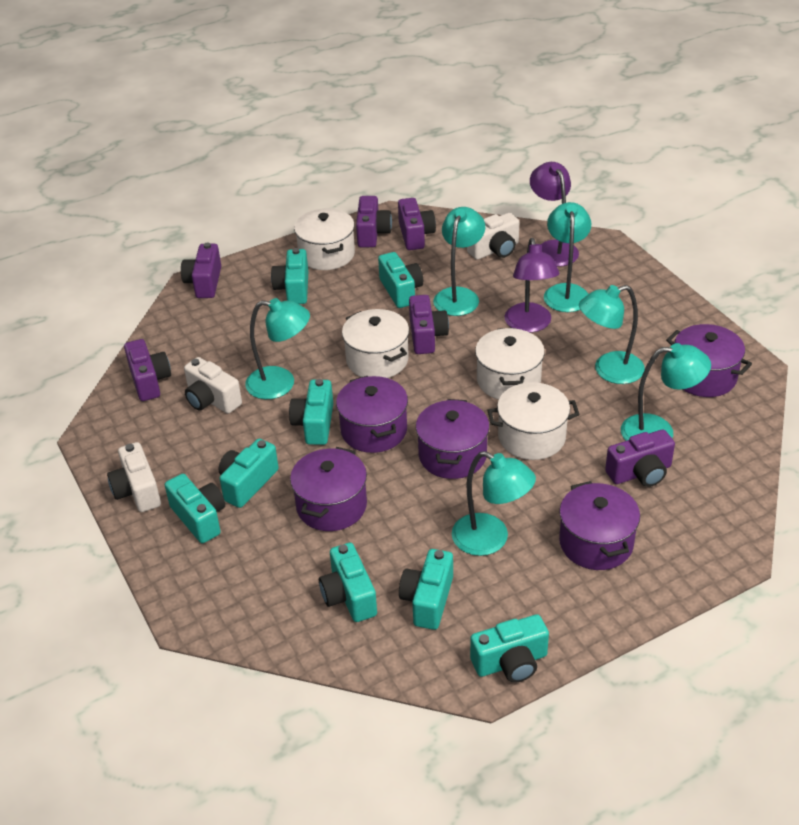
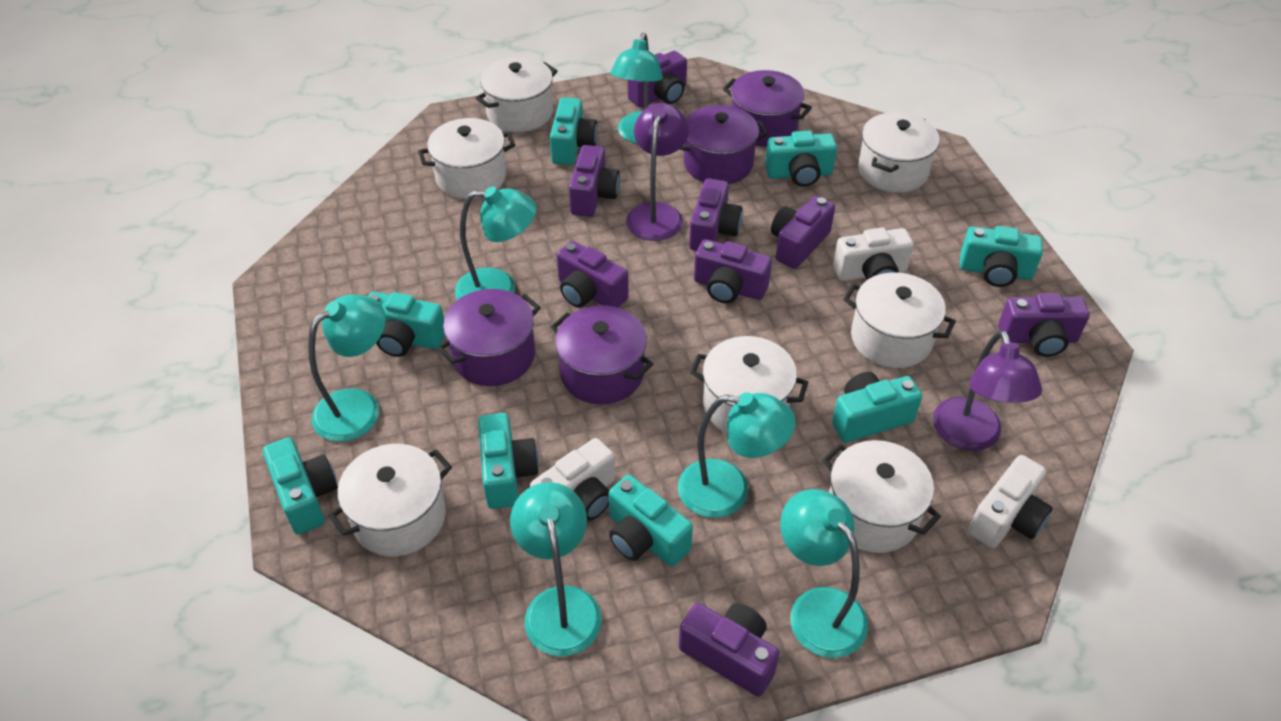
purple camera: 6 -> 8
purple pot: 5 -> 4
white pot: 4 -> 7

